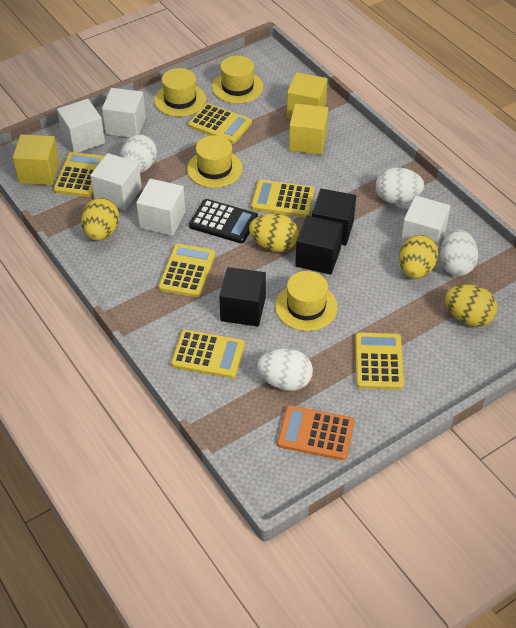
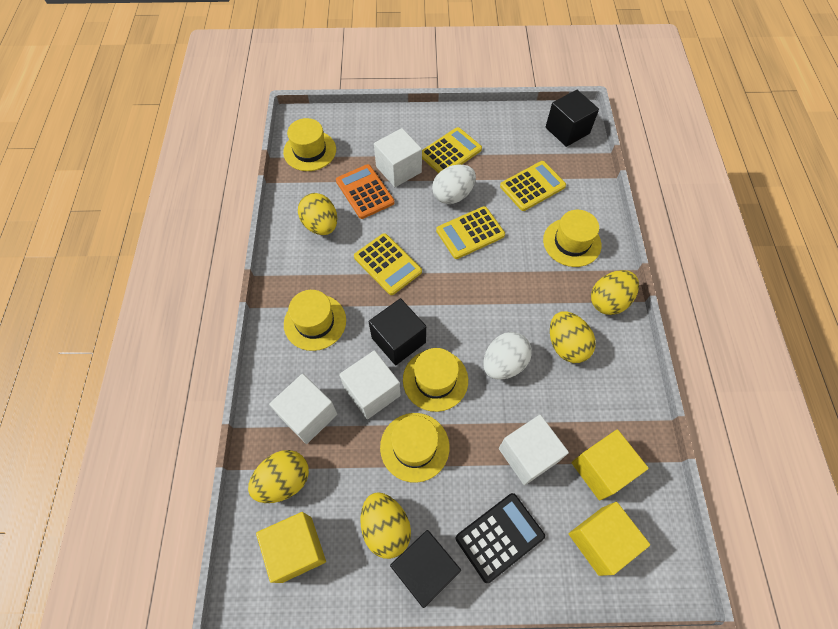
white cube: 5 -> 4
white egg: 4 -> 2
yellow calculator: 6 -> 4
yellow egg: 4 -> 5
yellow hat: 4 -> 5

